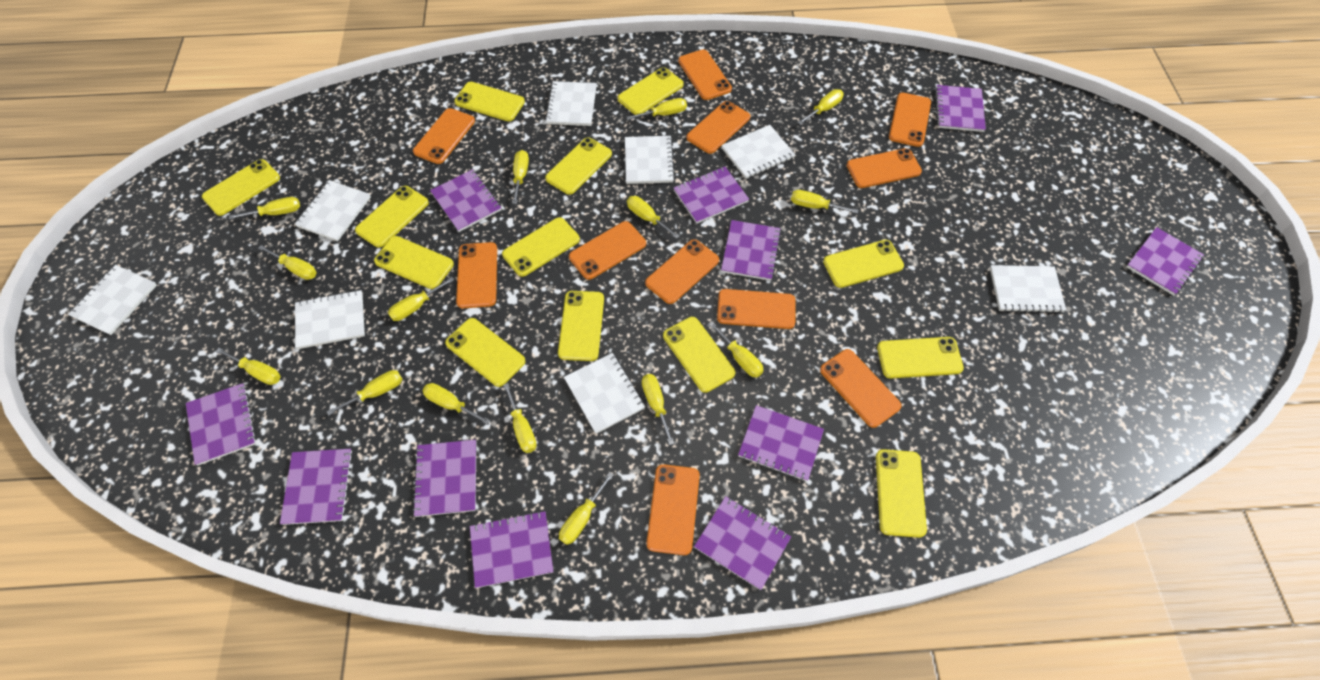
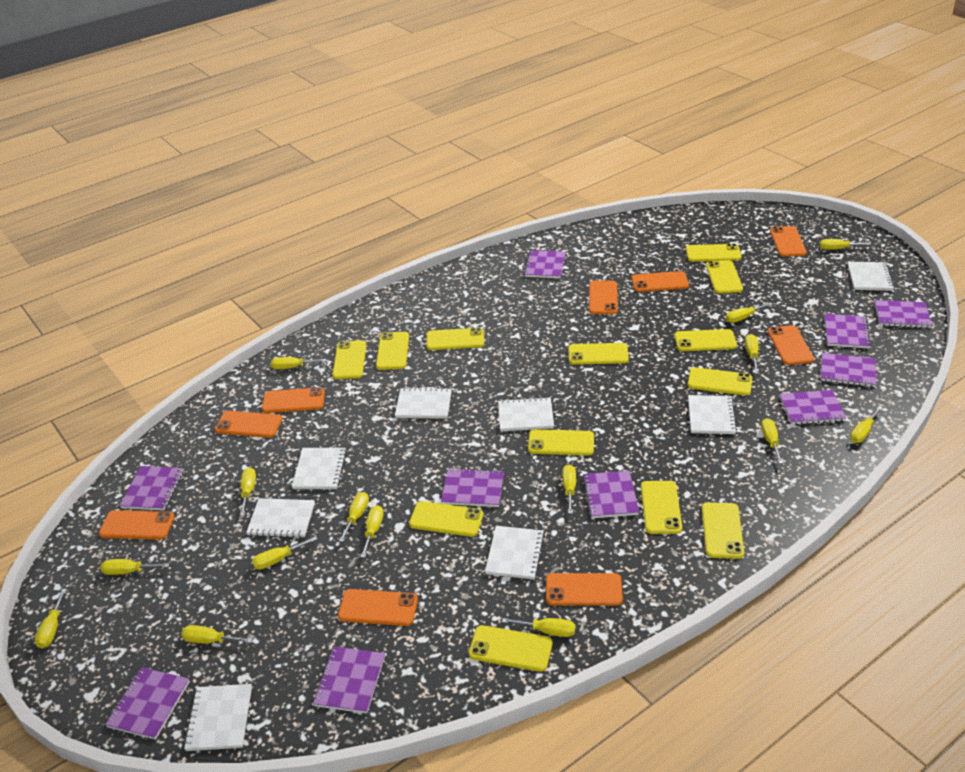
orange phone: 11 -> 9
purple notebook: 11 -> 10

